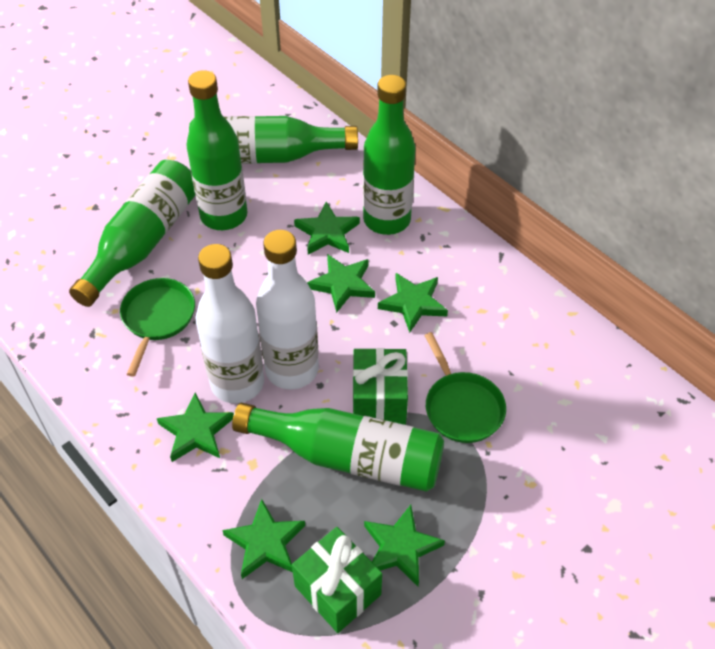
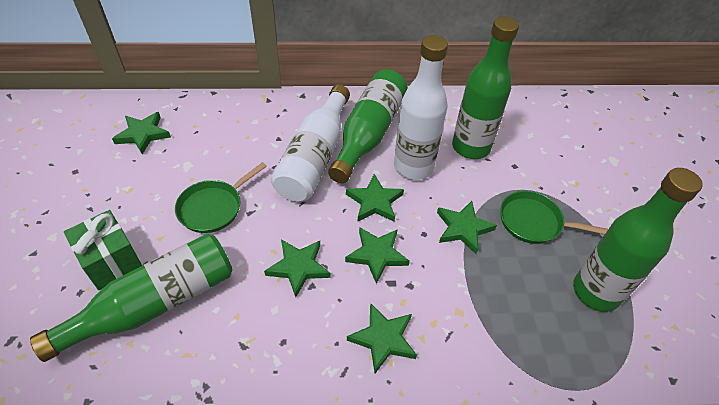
green bottle: 5 -> 4
green gift: 2 -> 1

